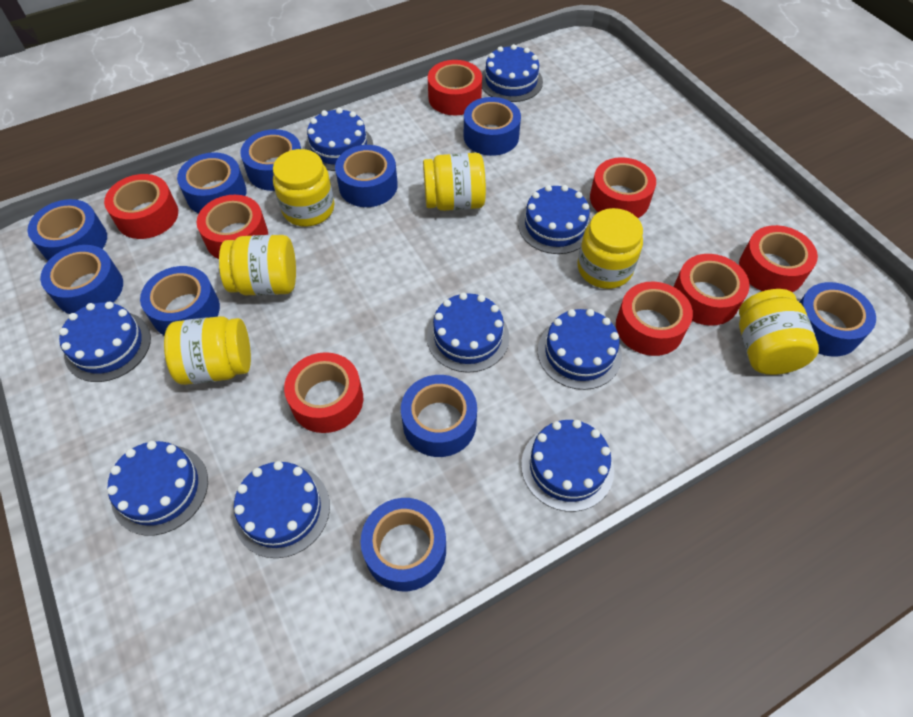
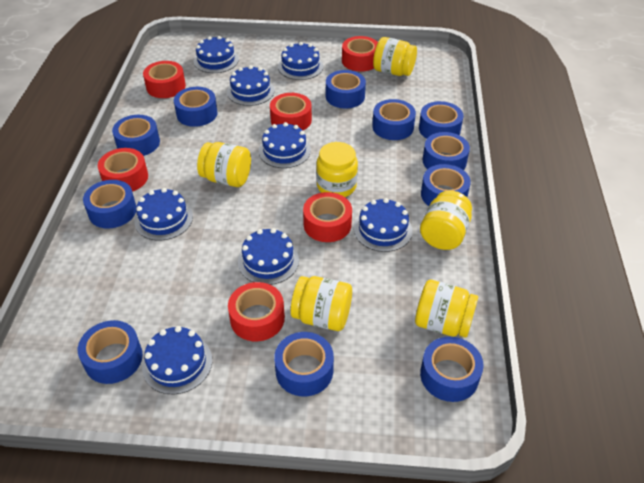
blue cake: 9 -> 8
blue tape: 10 -> 11
red tape: 8 -> 6

